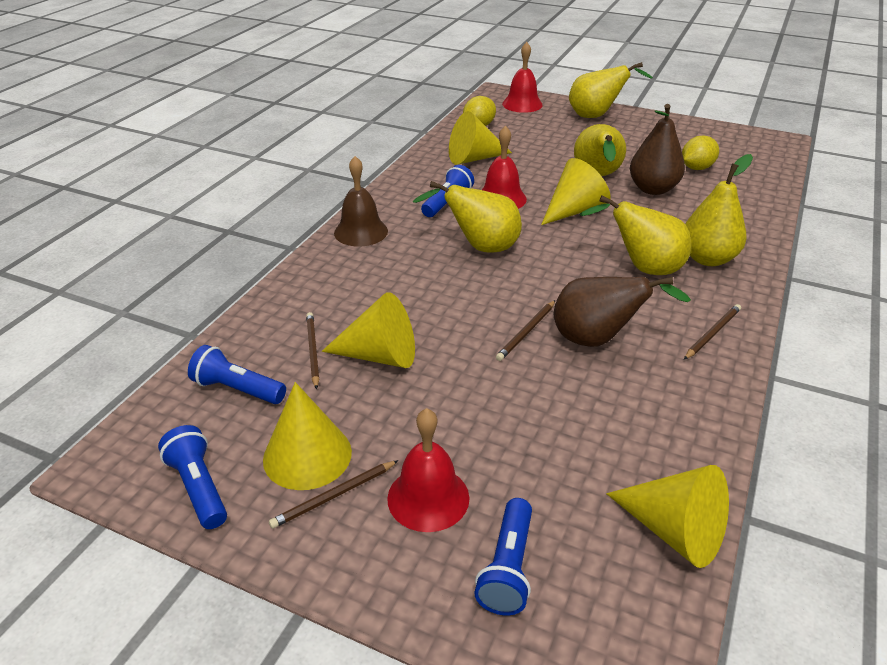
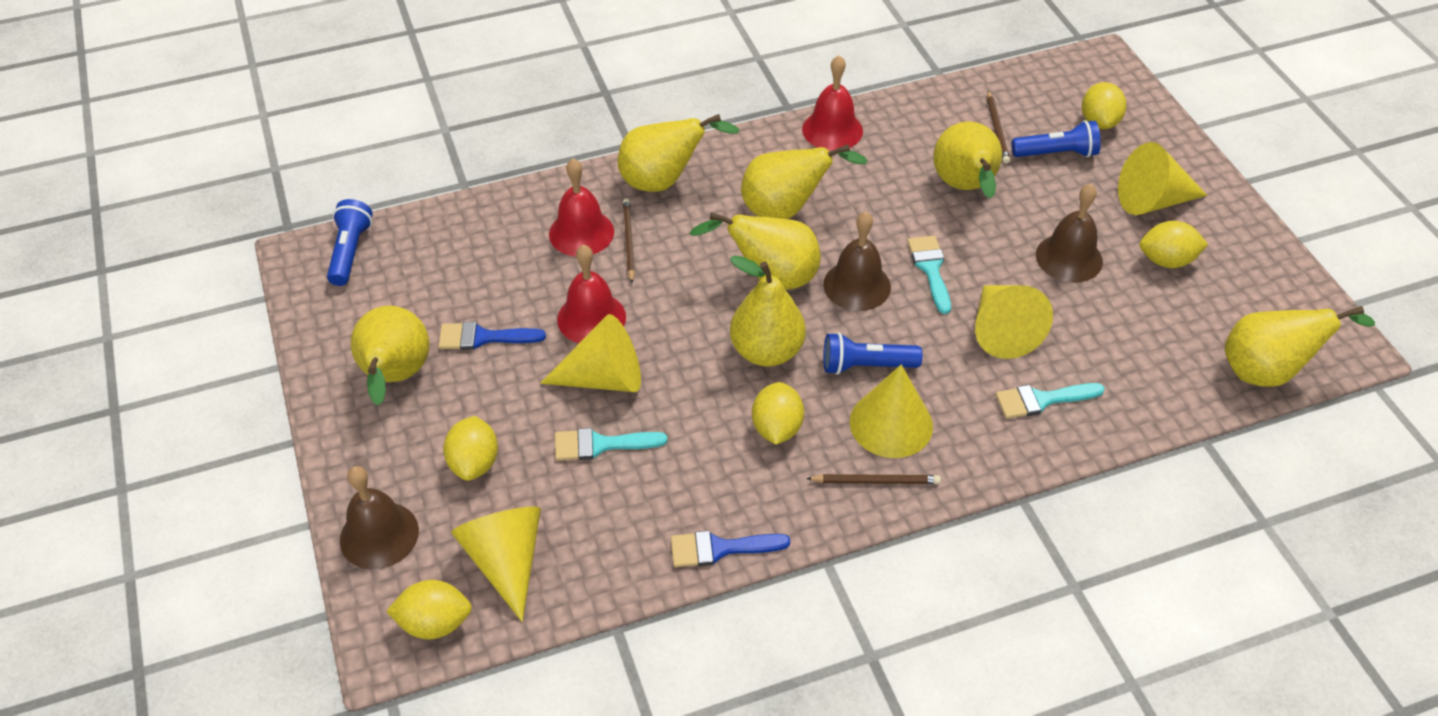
blue brush: 0 -> 2
blue flashlight: 4 -> 3
brown bell: 1 -> 3
brown pear: 2 -> 0
brown pencil: 4 -> 3
turquoise brush: 0 -> 3
yellow lemon: 2 -> 5
yellow pear: 5 -> 7

